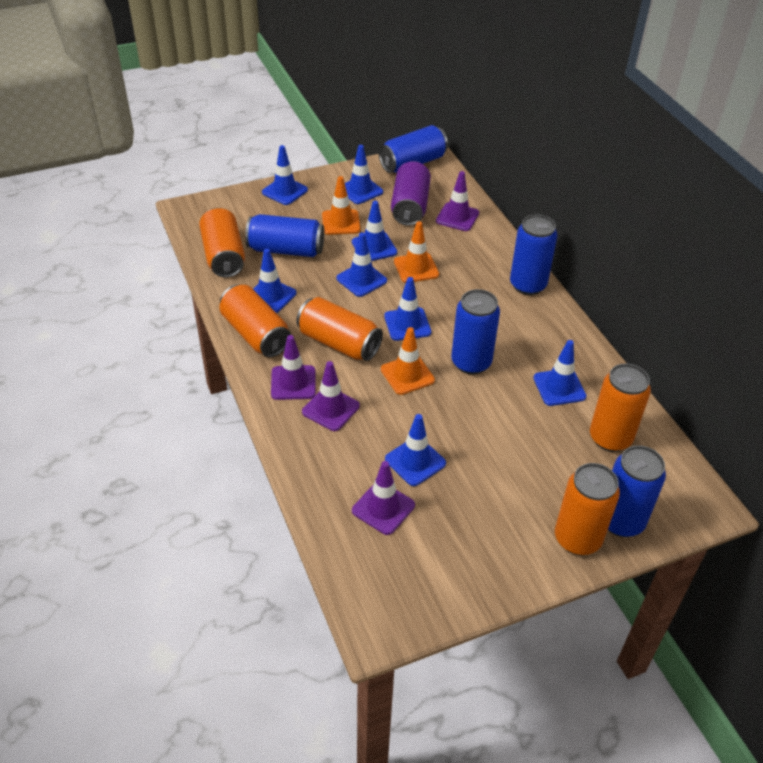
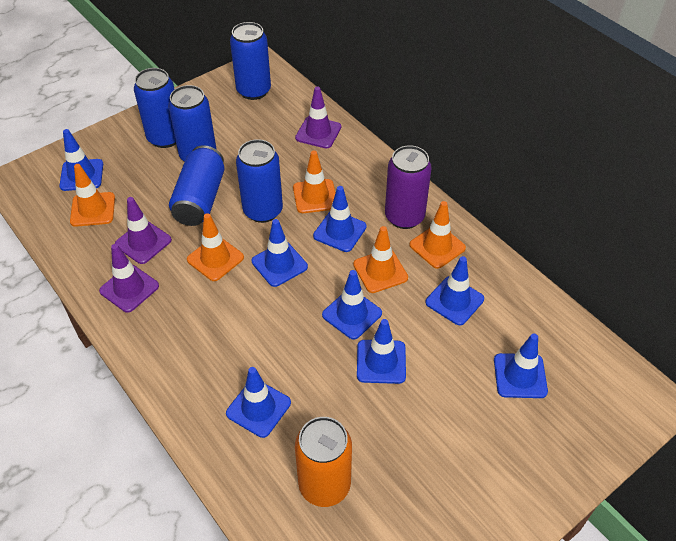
orange can: 5 -> 1
orange traffic cone: 3 -> 5
purple traffic cone: 4 -> 3

